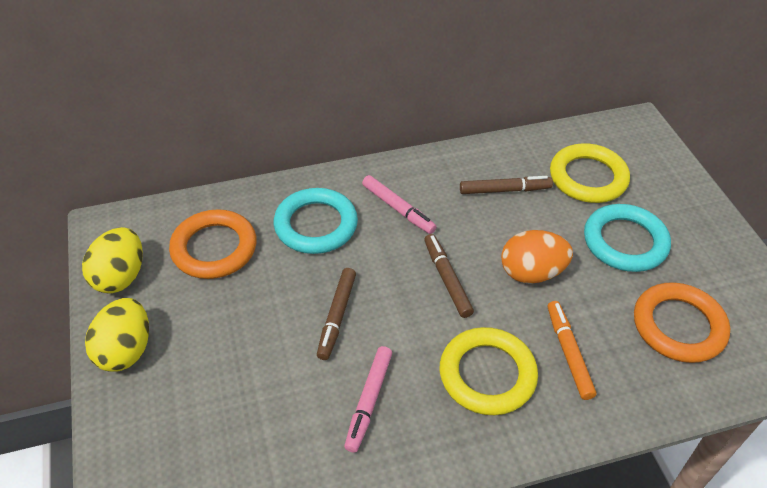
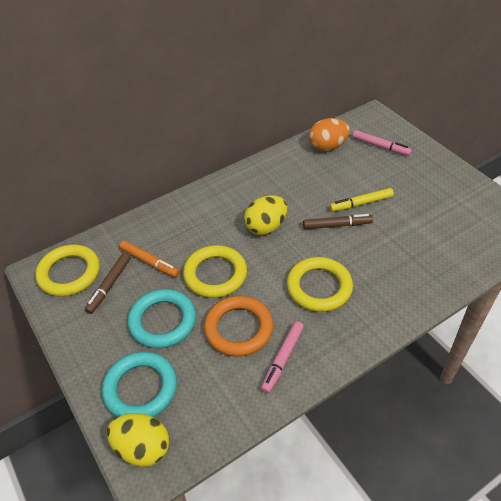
brown marker: 3 -> 2
orange ring: 2 -> 1
yellow marker: 0 -> 1
yellow ring: 2 -> 3

